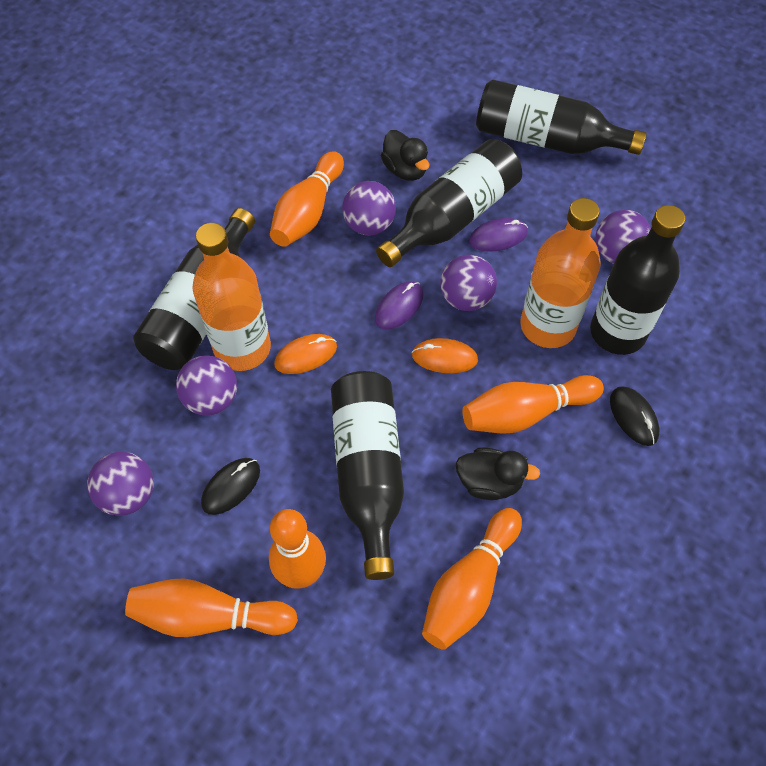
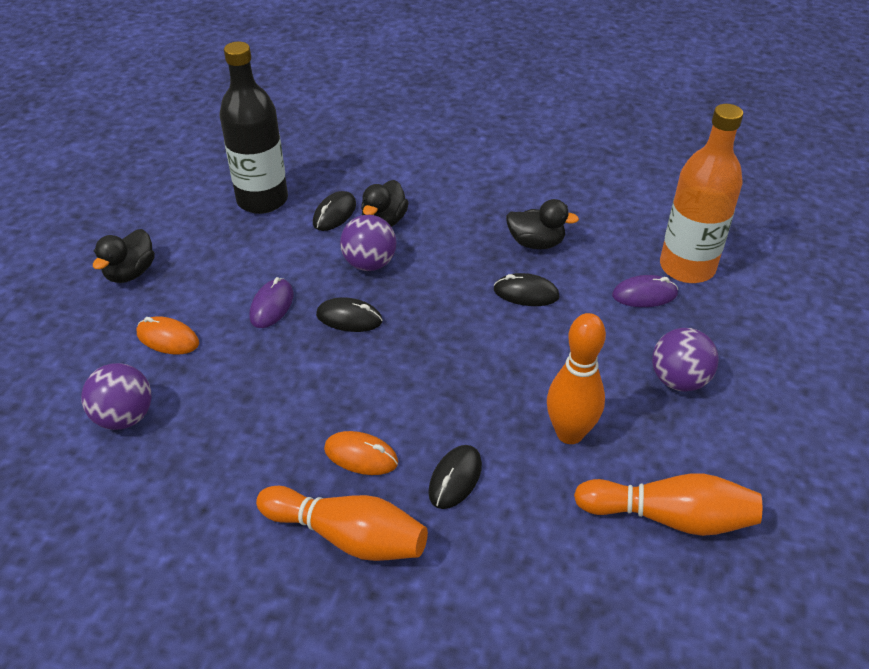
black bottle: 5 -> 1
black duck: 2 -> 3
black mouse: 2 -> 4
orange bottle: 2 -> 1
orange bowling pin: 5 -> 3
purple ball: 5 -> 3

